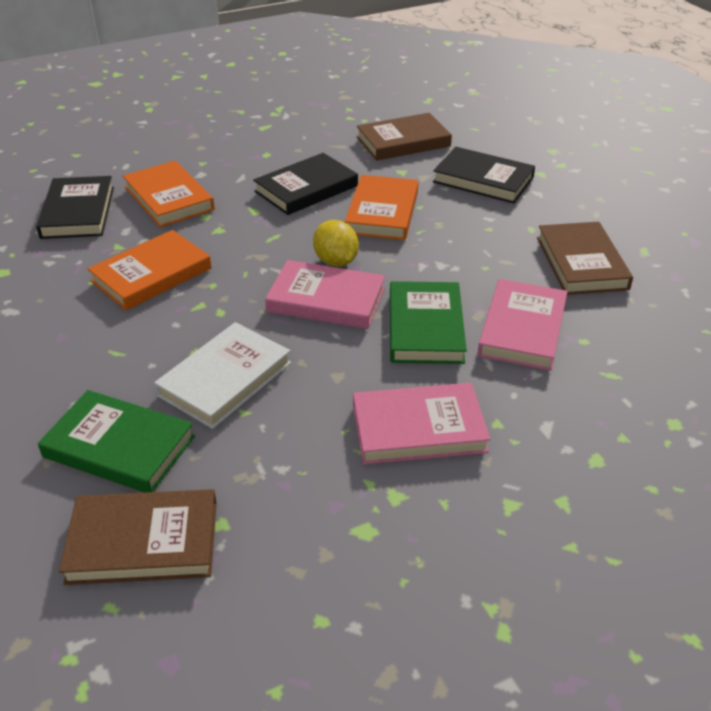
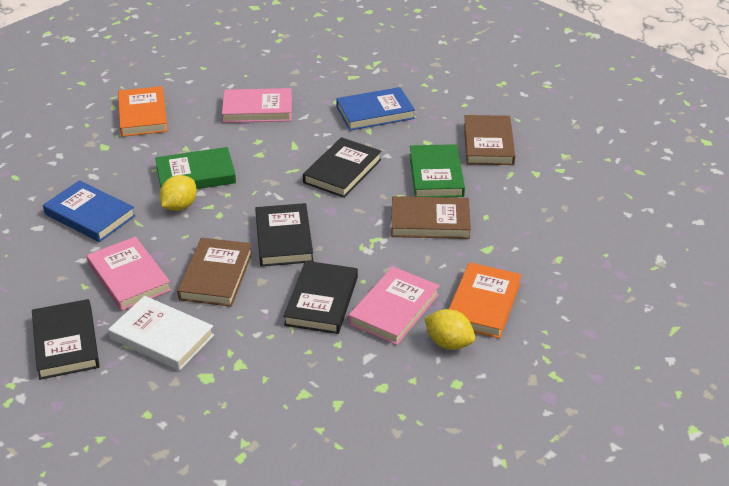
black book: 3 -> 4
blue book: 0 -> 2
orange book: 3 -> 2
yellow lemon: 1 -> 2

